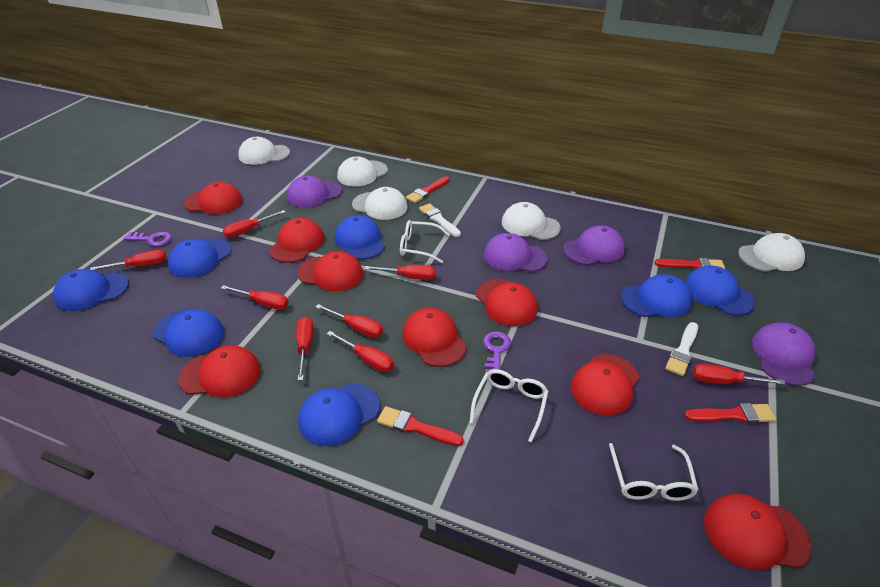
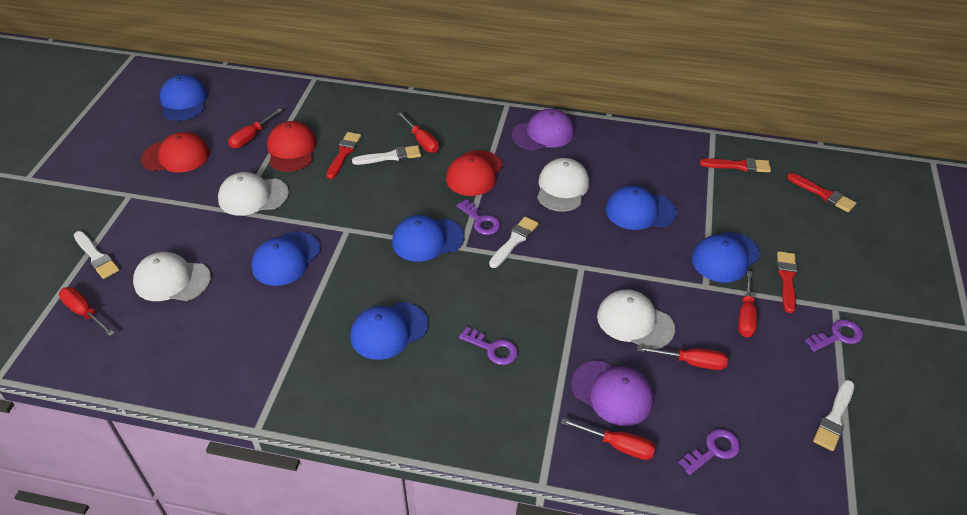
blue cap: 7 -> 6
purple cap: 4 -> 2
purple key: 2 -> 4
red cap: 8 -> 3
red screwdriver: 8 -> 6
white brush: 2 -> 4
white cap: 5 -> 4
white glasses: 3 -> 0

